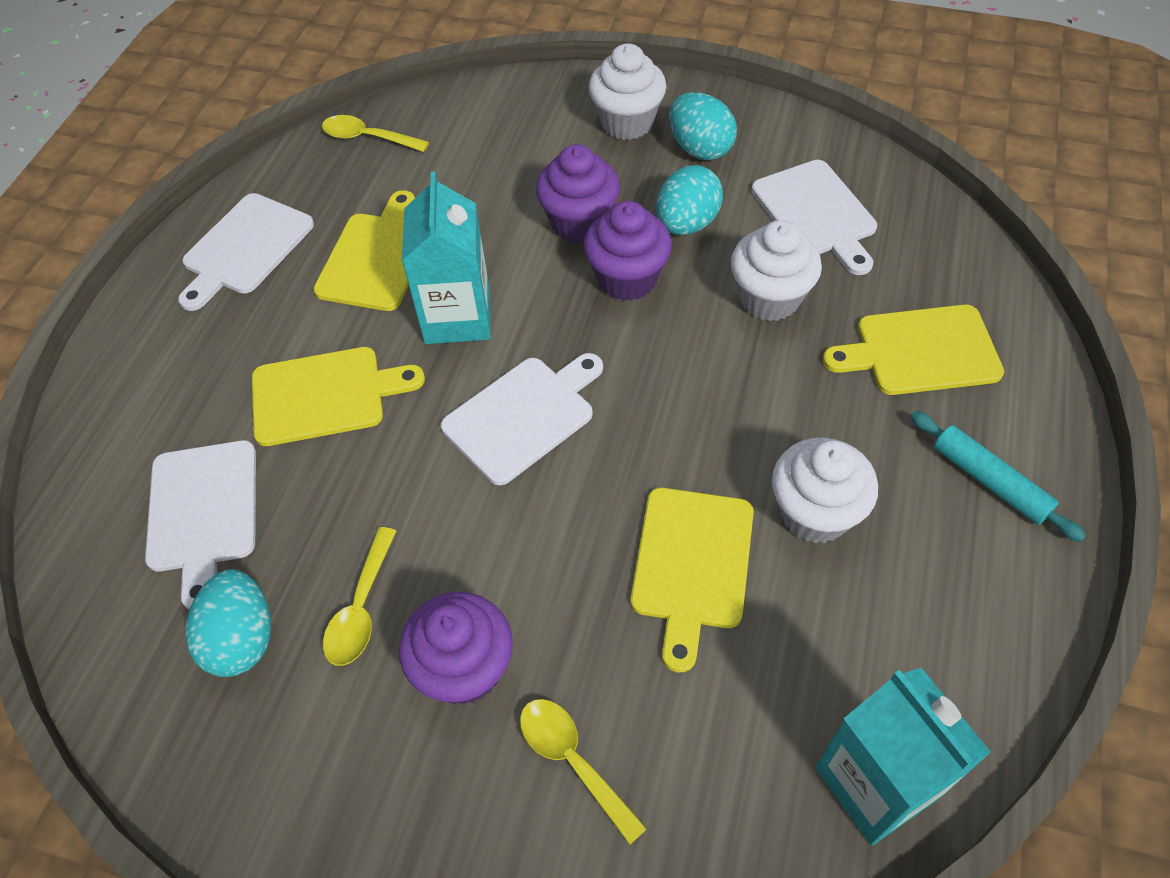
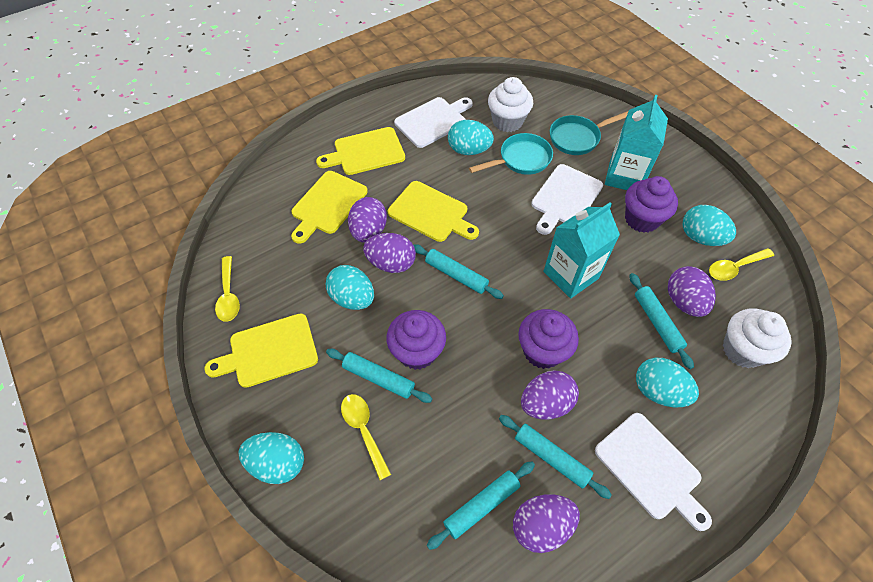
purple egg: 0 -> 5
turquoise egg: 3 -> 5
turquoise pan: 0 -> 2
turquoise rolling pin: 1 -> 5
white cupcake: 3 -> 2
white cutting board: 4 -> 3

